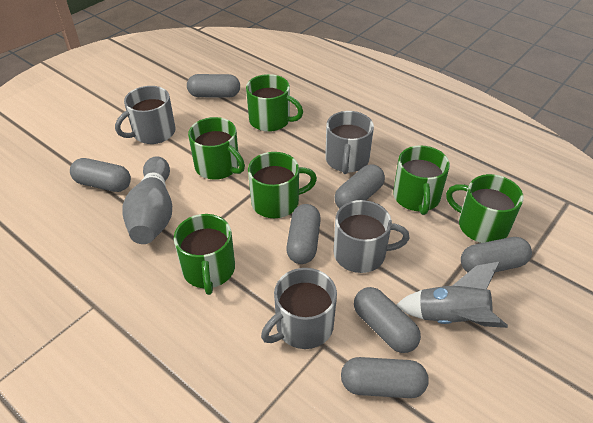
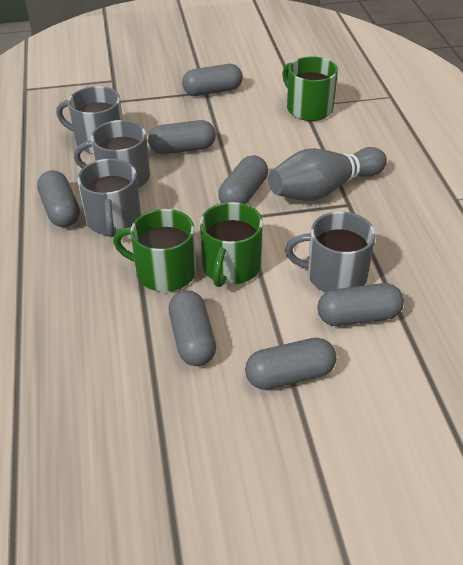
green mug: 6 -> 3
grey rocket: 1 -> 0

